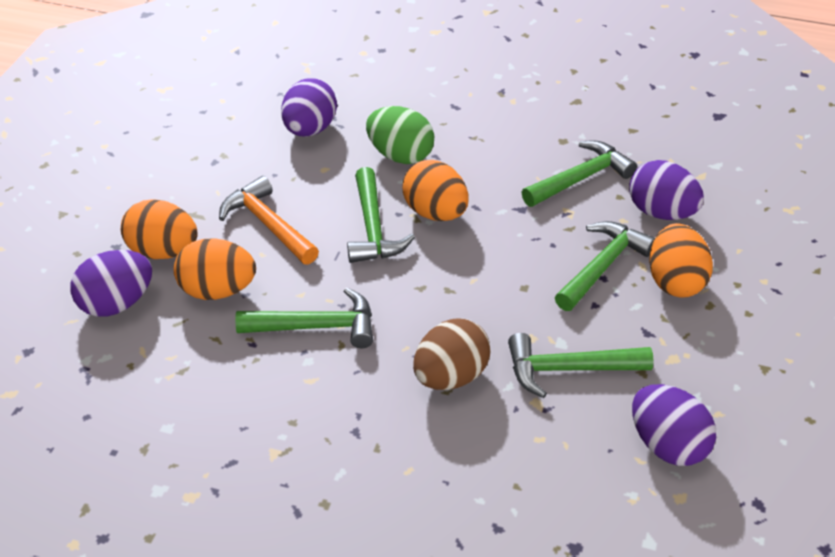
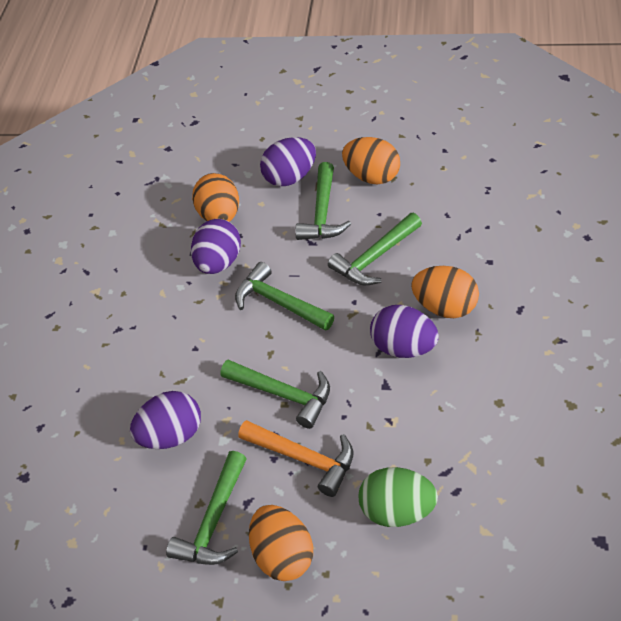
brown egg: 1 -> 0

